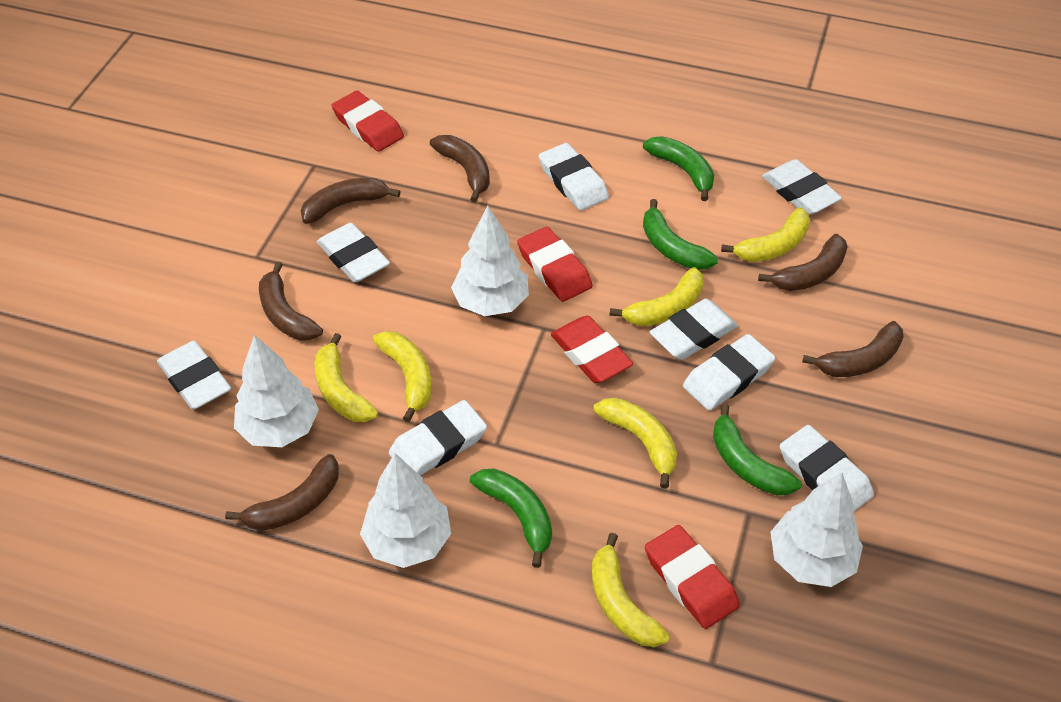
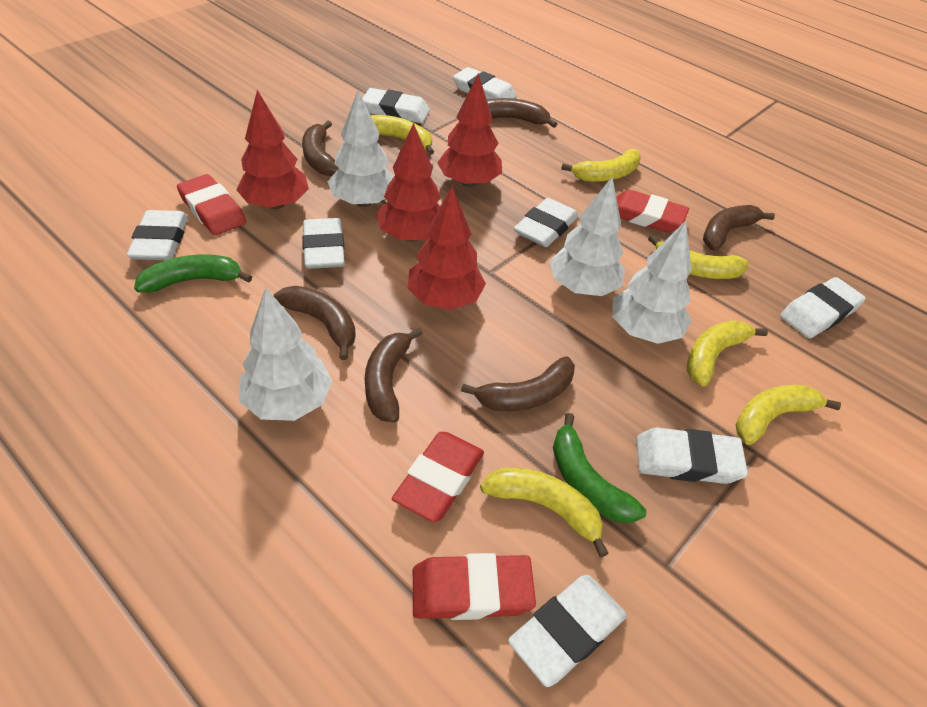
green banana: 4 -> 2
red tree: 0 -> 4

